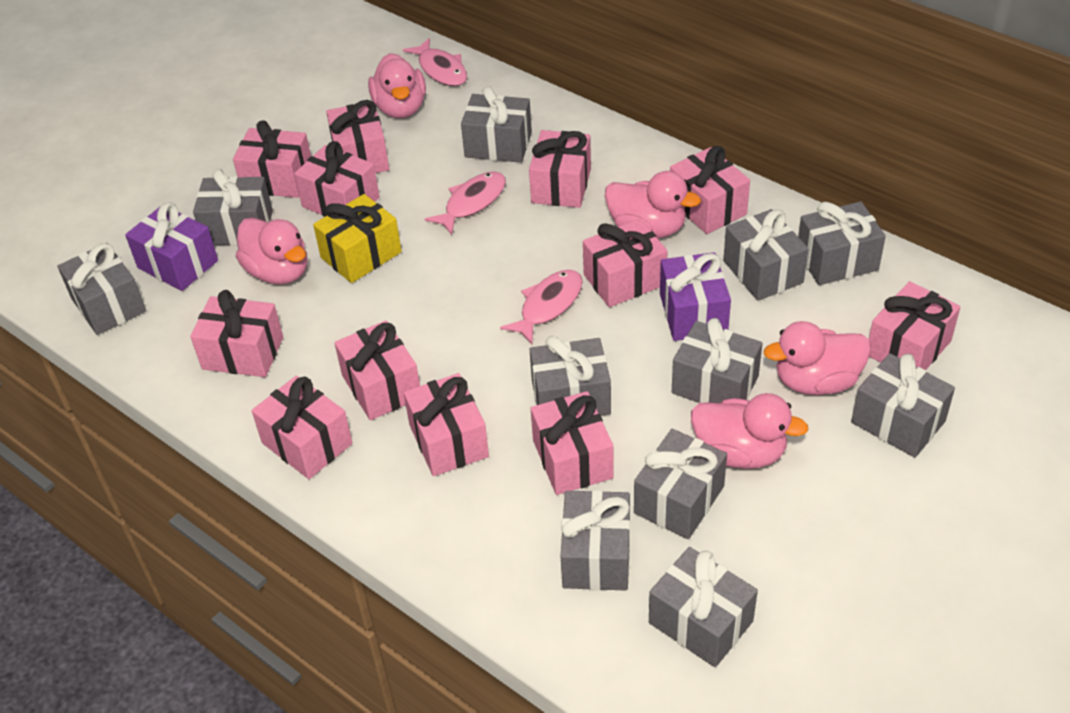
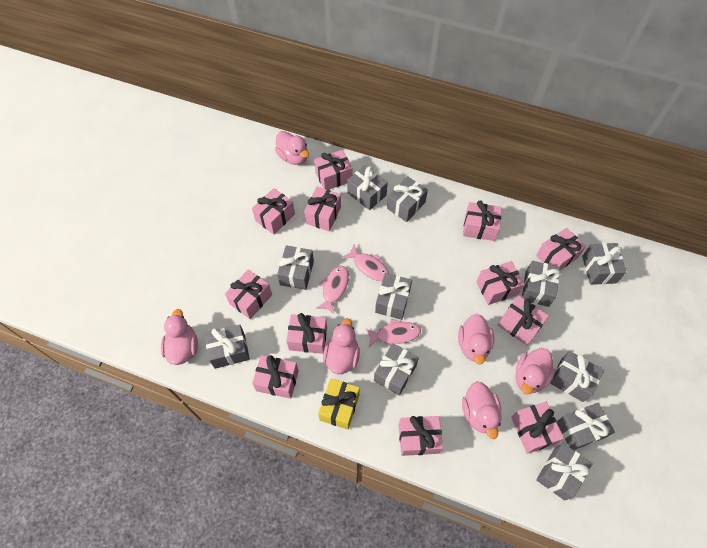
pink duck: 5 -> 6
purple gift: 2 -> 0

